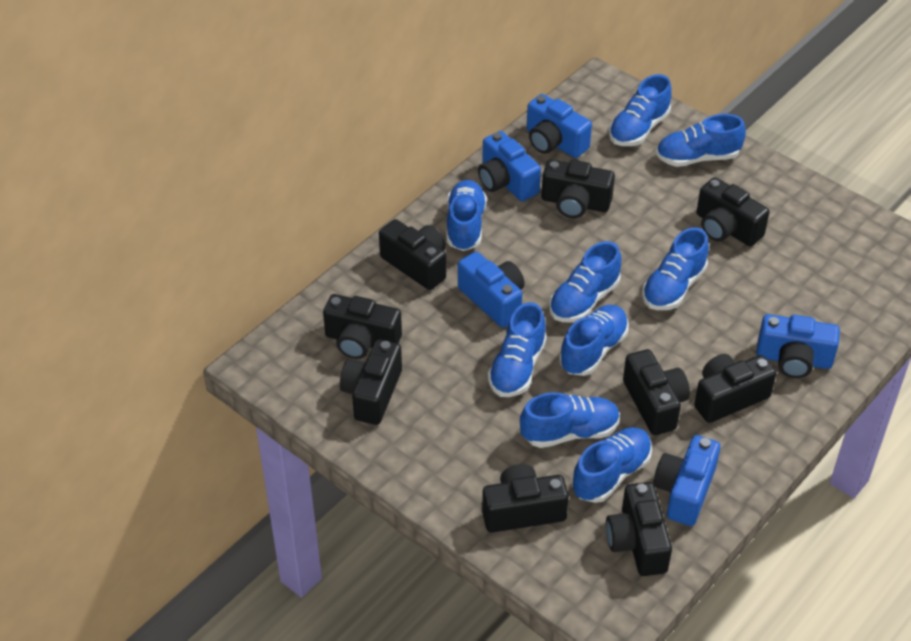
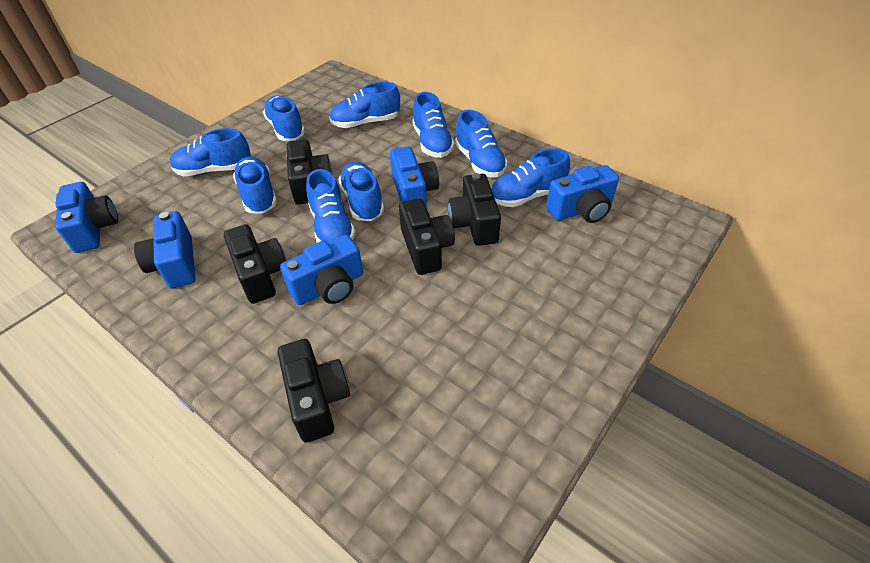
black camera: 9 -> 5

